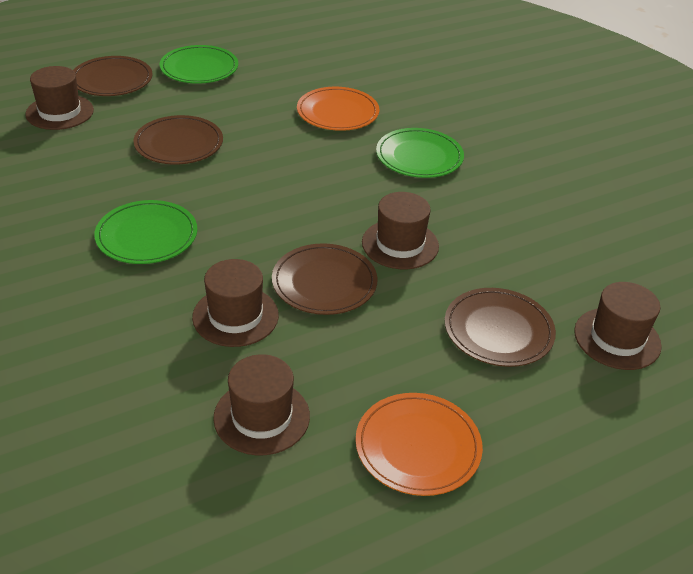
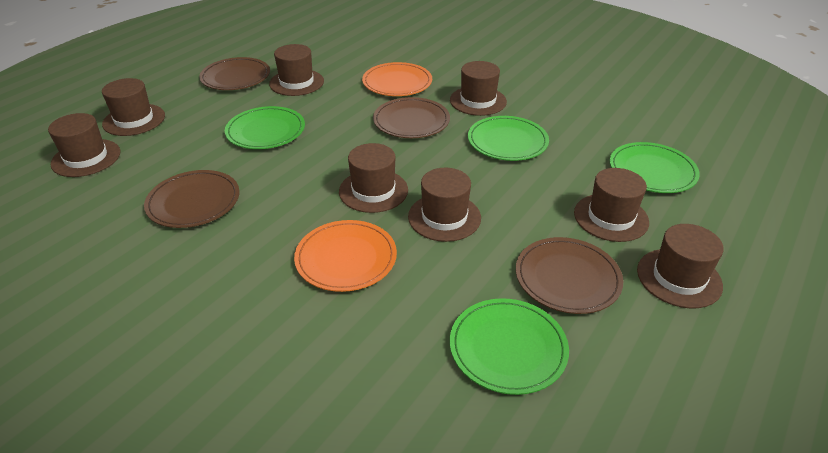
brown hat: 5 -> 8
green plate: 3 -> 4

